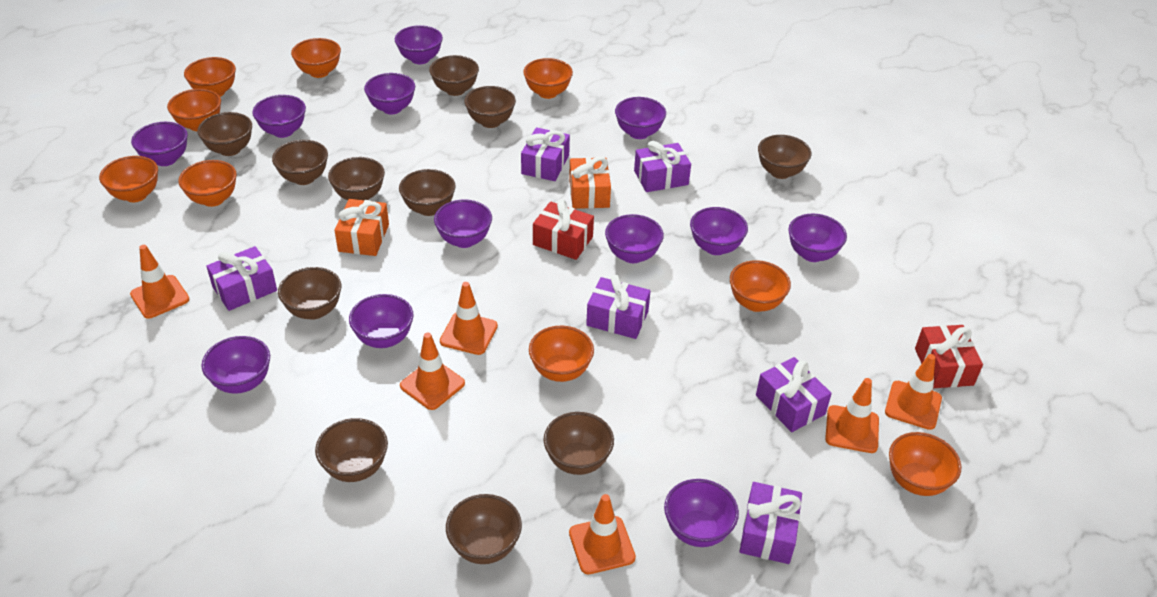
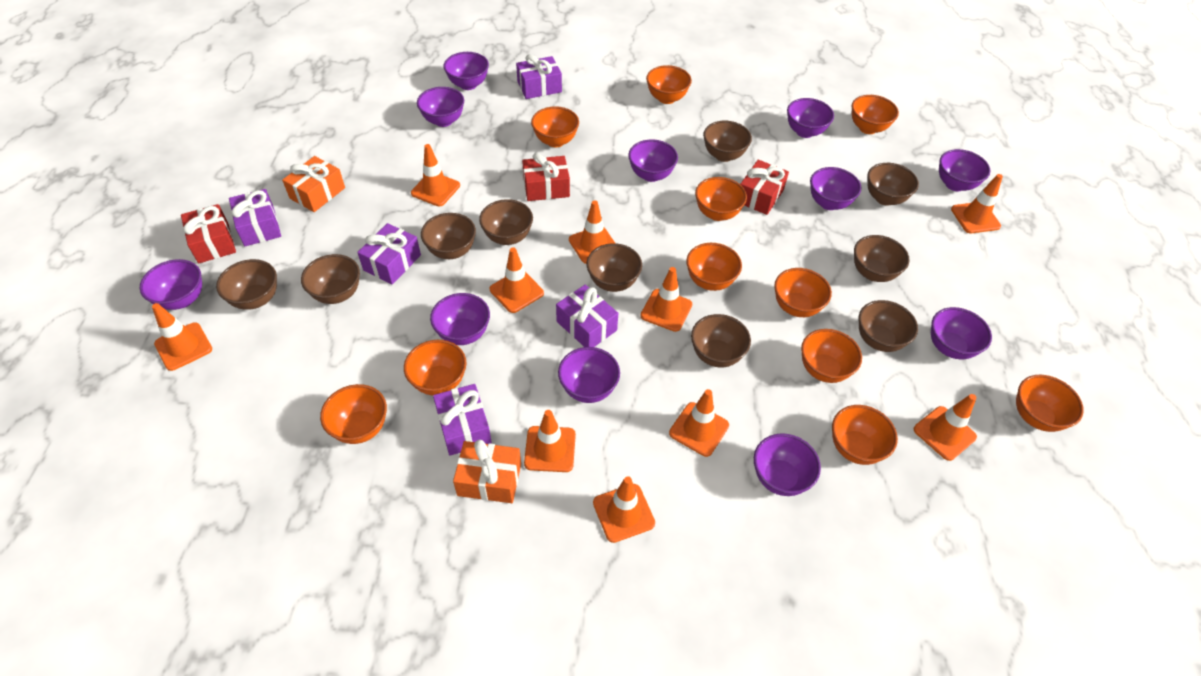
brown bowl: 11 -> 10
orange bowl: 9 -> 11
orange traffic cone: 6 -> 10
purple bowl: 12 -> 11
purple gift: 6 -> 5
red gift: 2 -> 3

